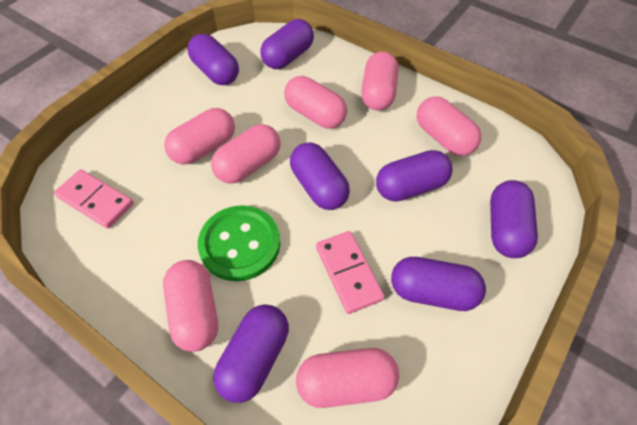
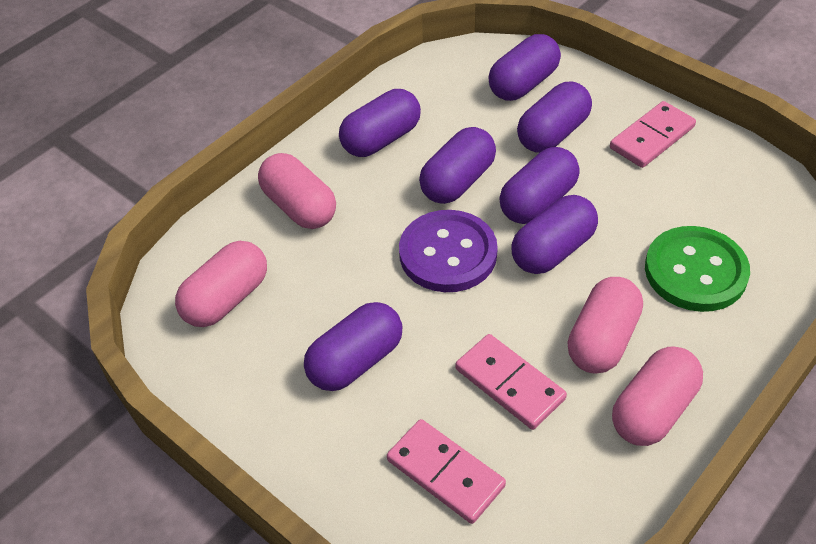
pink capsule: 7 -> 4
pink domino: 2 -> 3
purple button: 0 -> 1

